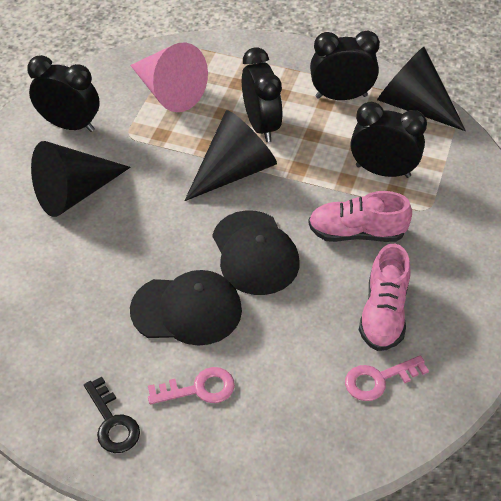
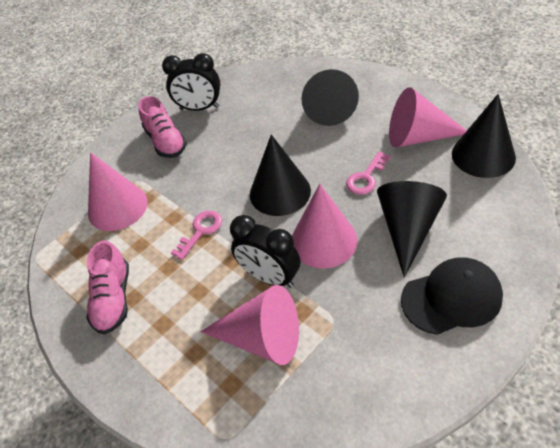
black cap: 2 -> 1
black clock: 4 -> 2
black cone: 3 -> 4
black key: 1 -> 0
pink cone: 1 -> 4

